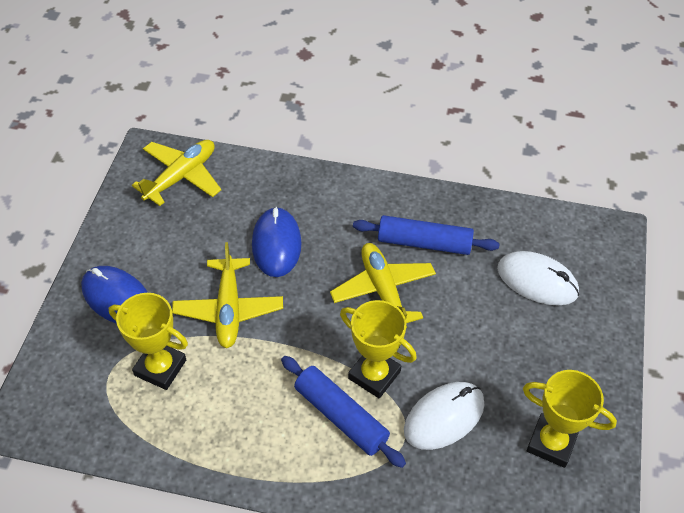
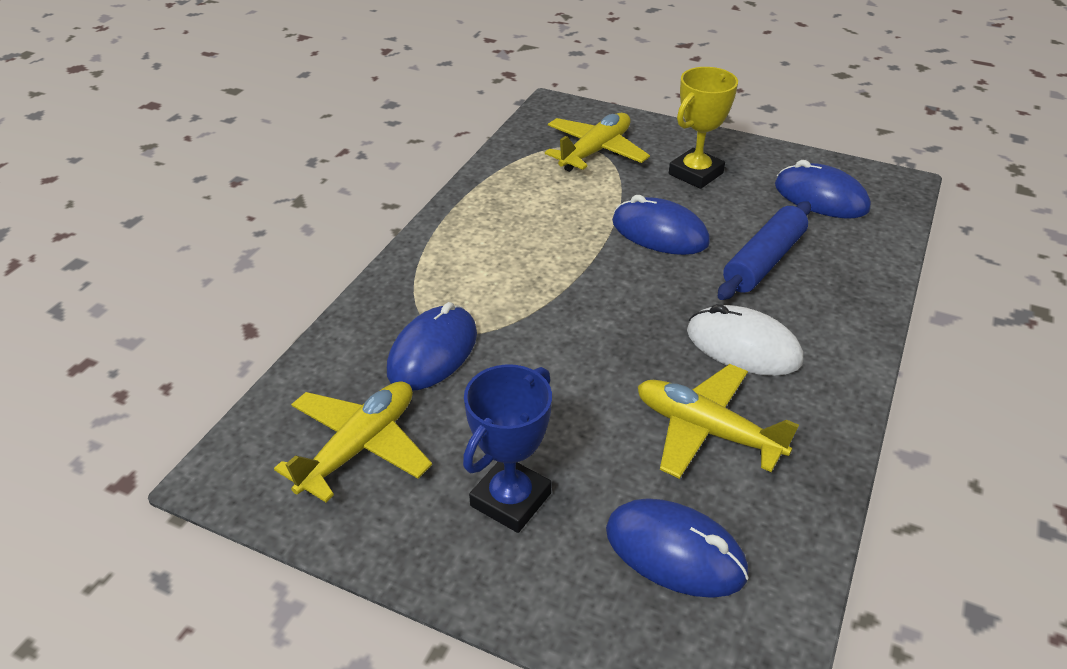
blue mouse: 2 -> 4
blue rolling pin: 2 -> 1
blue trophy: 0 -> 1
white mouse: 2 -> 1
yellow trophy: 3 -> 1

